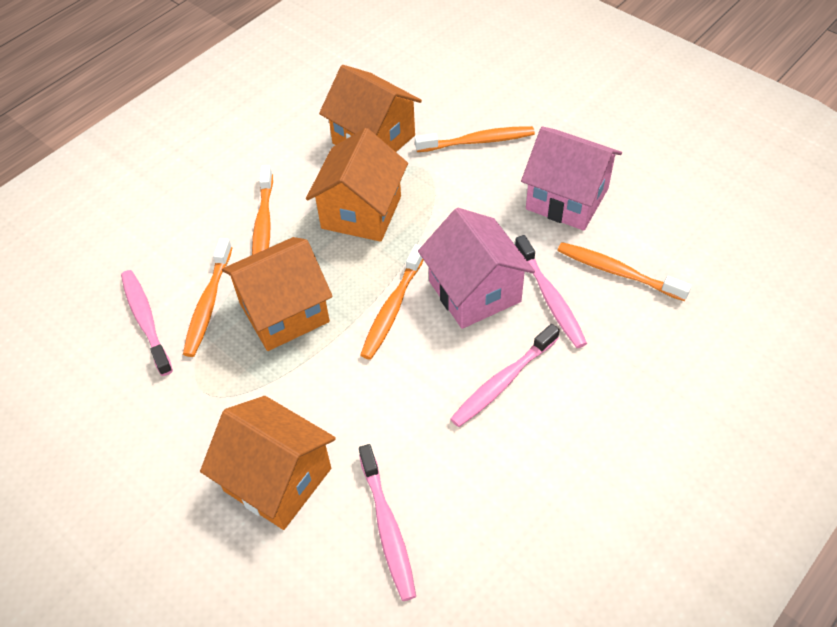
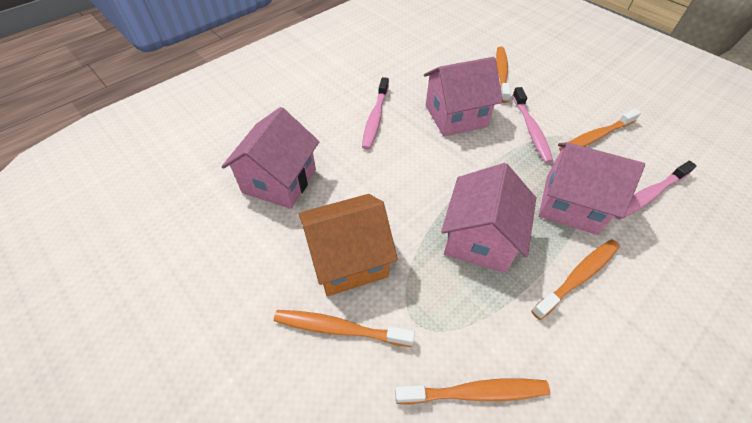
orange house: 4 -> 1
pink house: 2 -> 4
pink toothbrush: 4 -> 3

